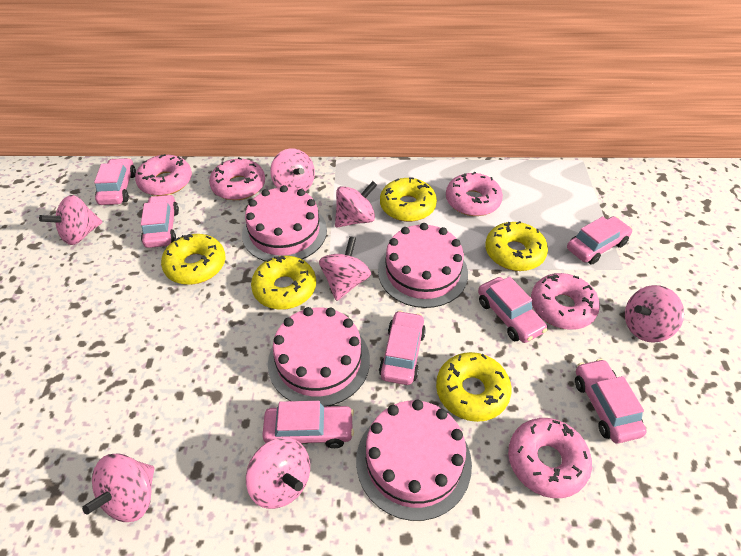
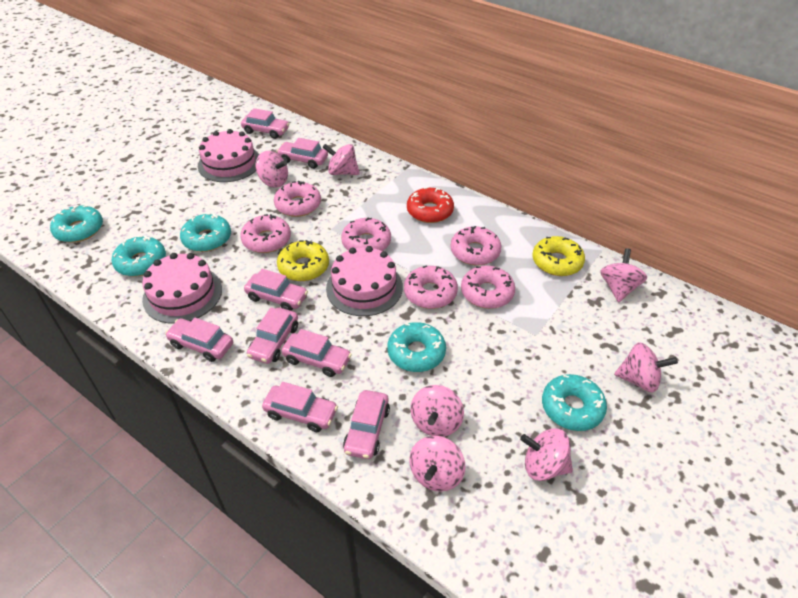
pink cake: 4 -> 3
pink car: 7 -> 8
pink donut: 5 -> 6
red donut: 0 -> 1
turquoise donut: 0 -> 5
yellow donut: 5 -> 2

